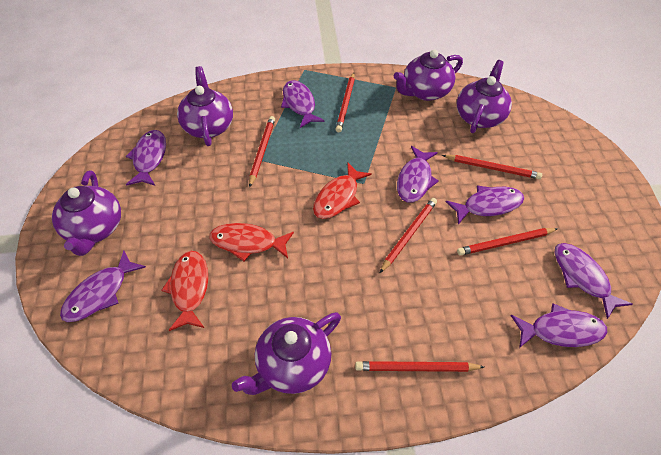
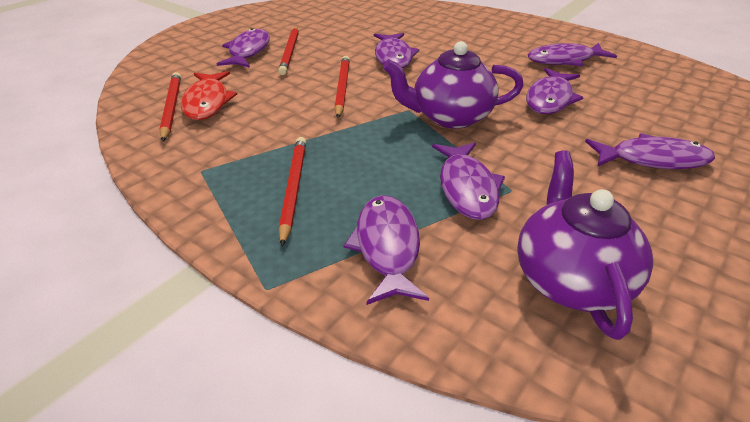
purple teapot: 5 -> 2
red fish: 3 -> 1
red pencil: 6 -> 4

